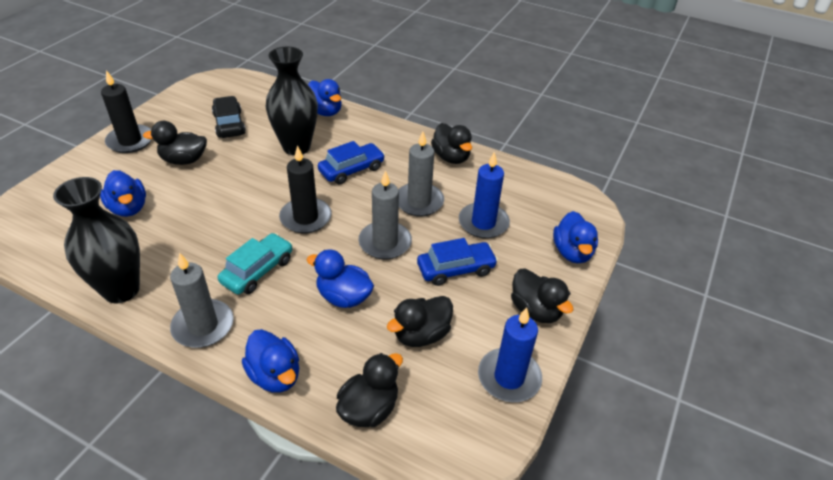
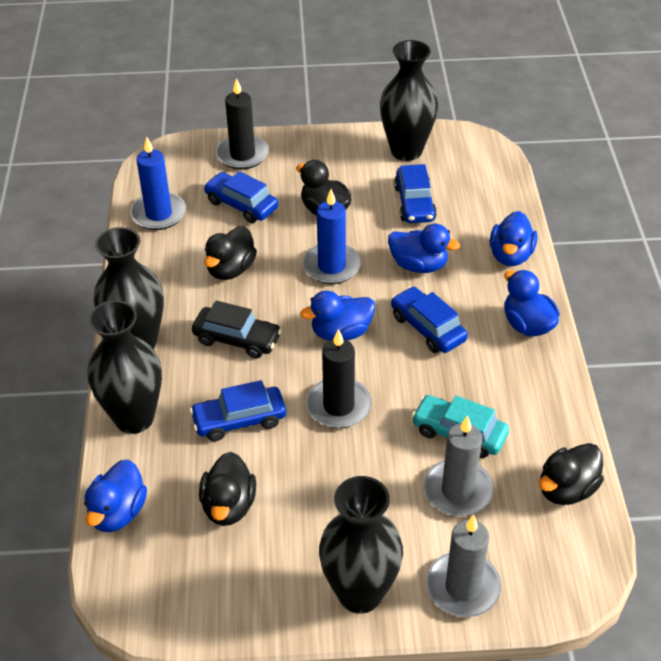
black duck: 5 -> 4
black vase: 2 -> 4
blue car: 2 -> 4
grey candle: 3 -> 2

